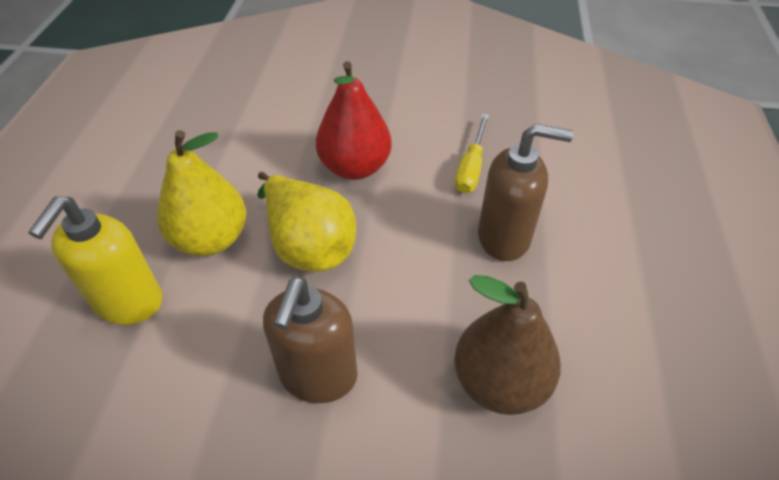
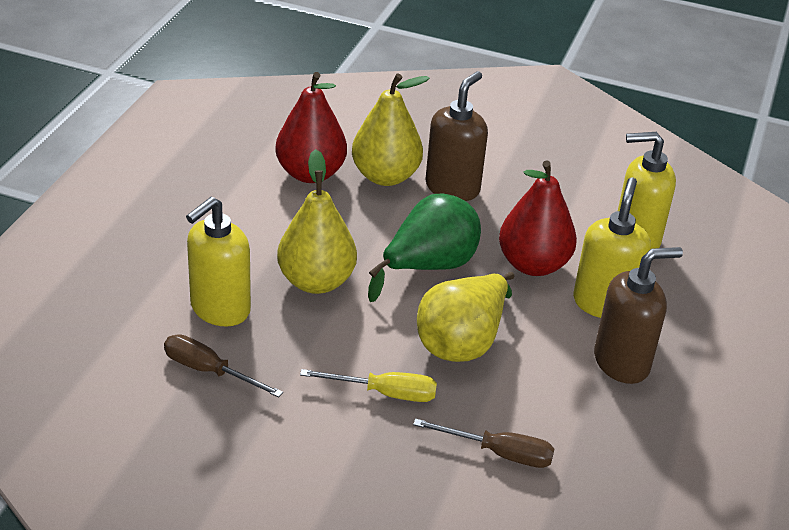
brown pear: 1 -> 0
brown screwdriver: 0 -> 2
green pear: 0 -> 1
red pear: 1 -> 2
yellow pear: 2 -> 3
yellow soap dispenser: 1 -> 3

